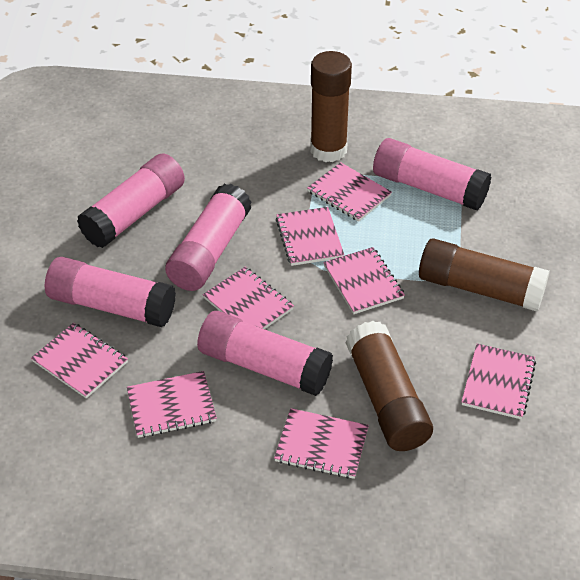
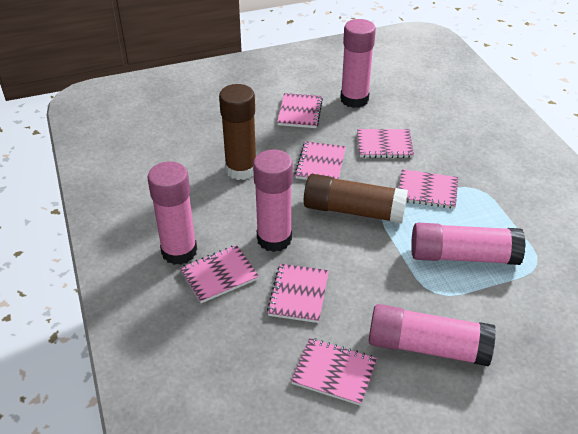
brown glue stick: 3 -> 2
pink notebook: 8 -> 7

